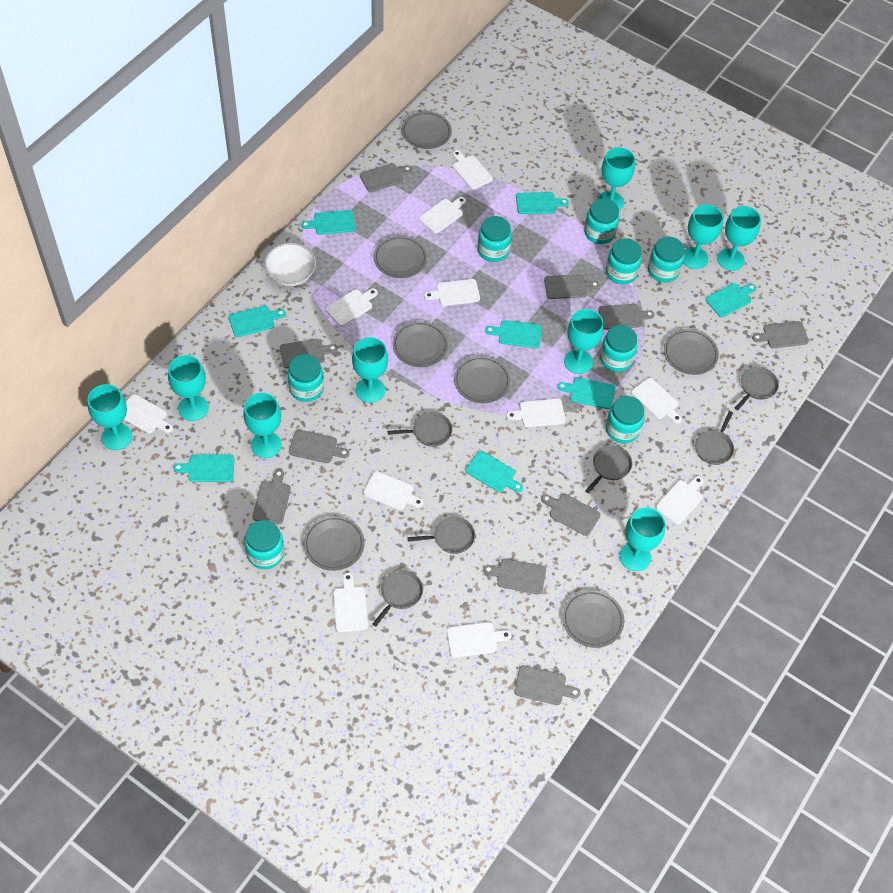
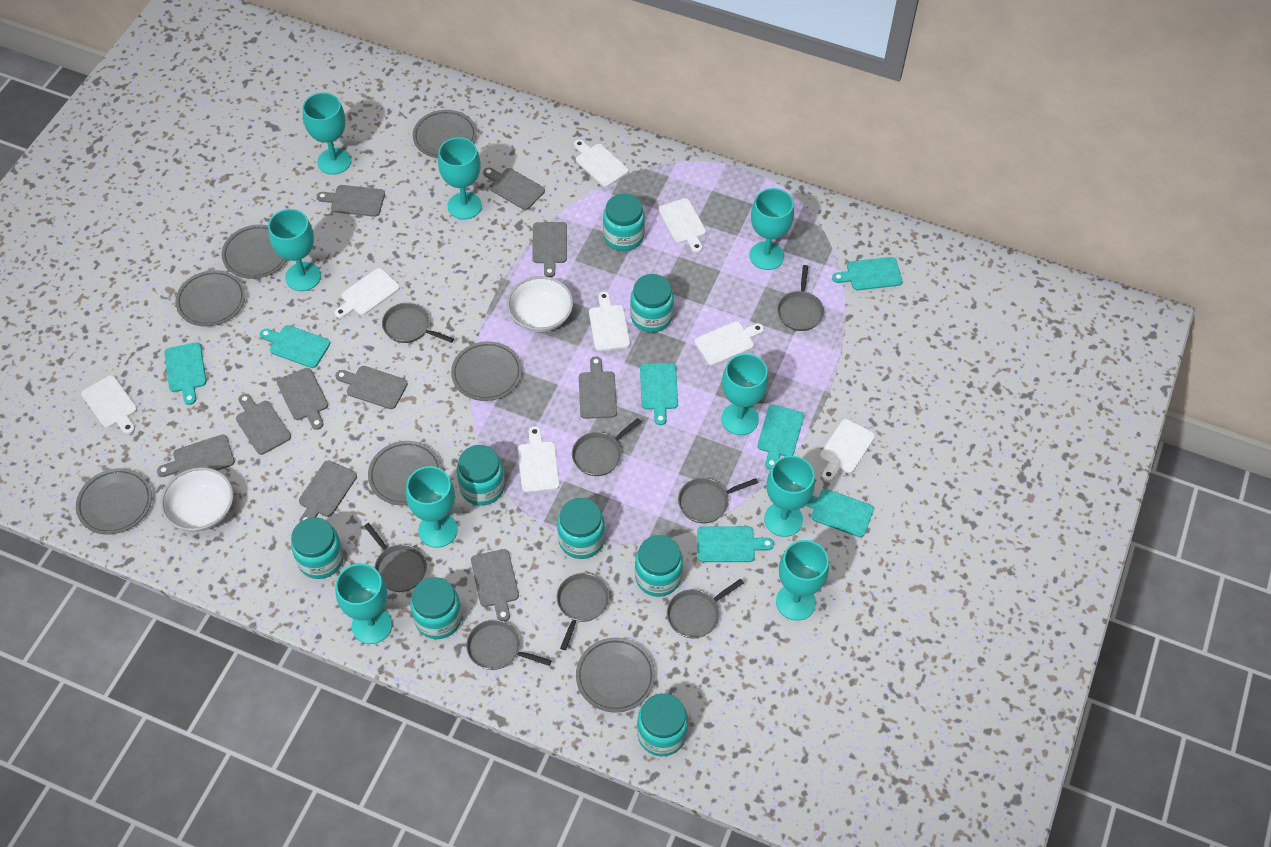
grey pan: 6 -> 8
turquoise cutting board: 8 -> 7
white bowl: 1 -> 2
white cutting board: 11 -> 8

